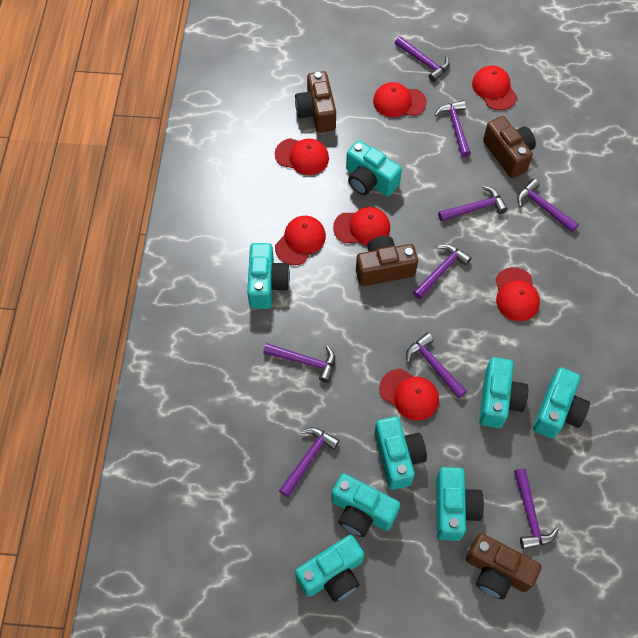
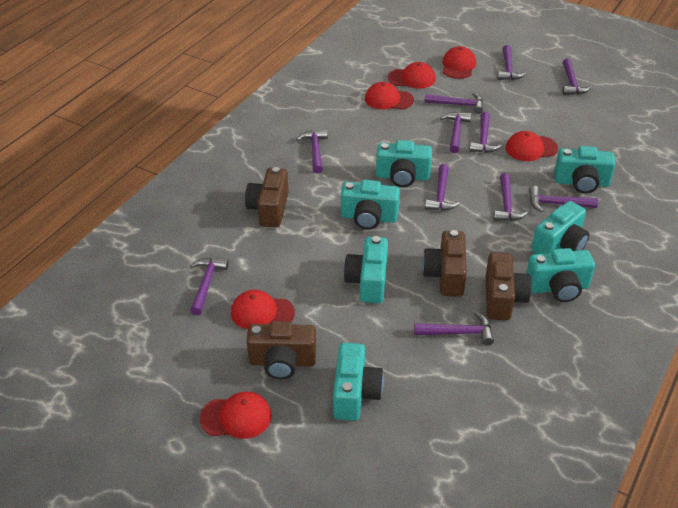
purple hammer: 9 -> 11
red cap: 7 -> 6
turquoise camera: 8 -> 7

